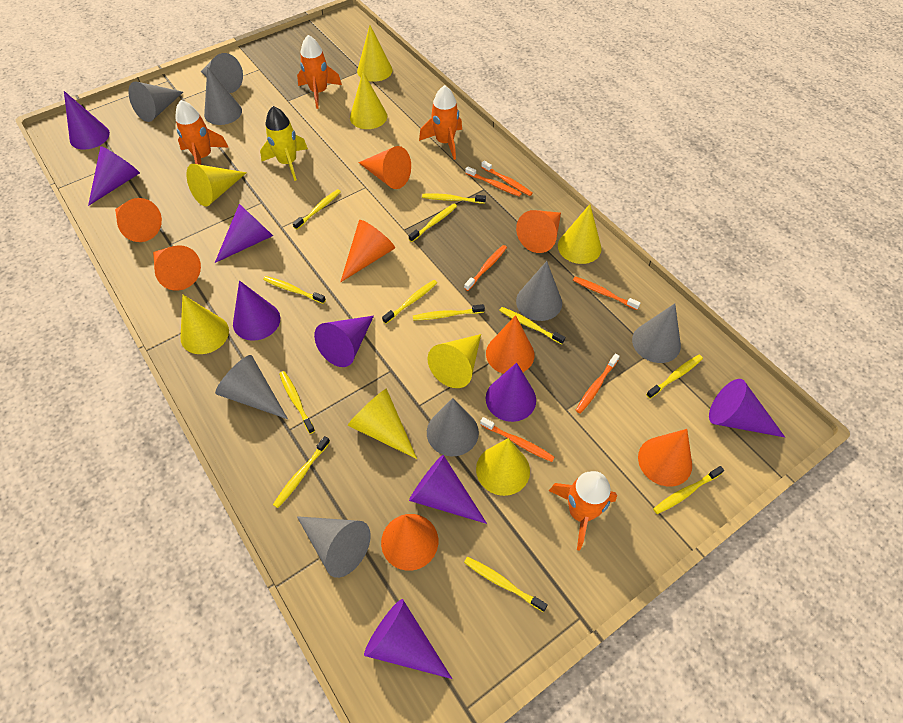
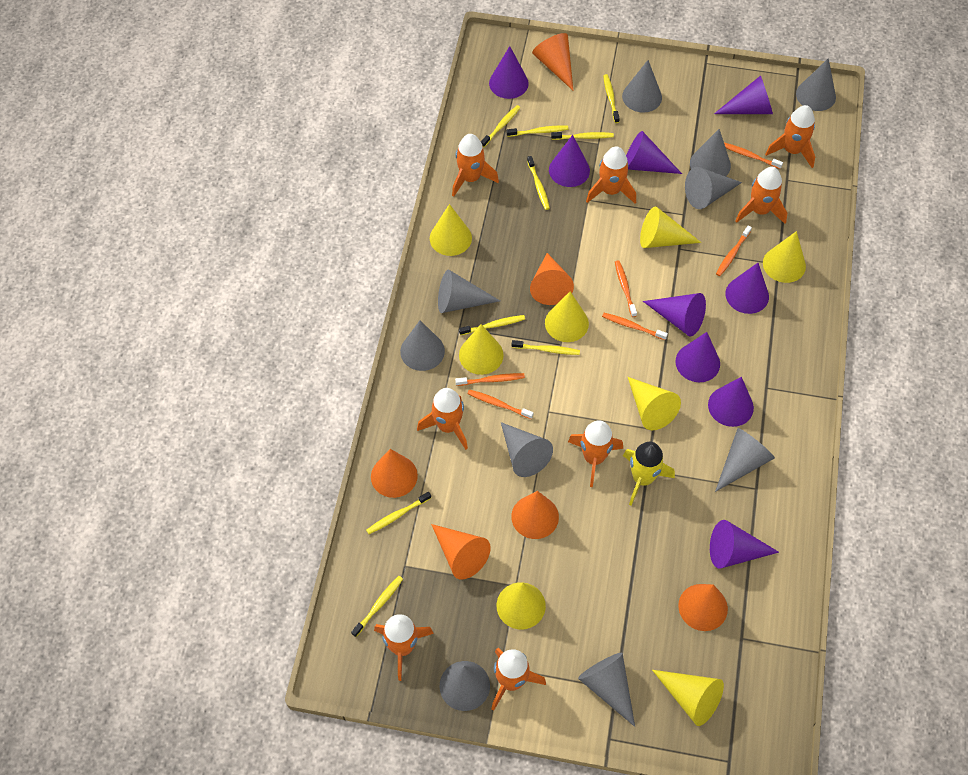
grey cone: 8 -> 10
orange cone: 8 -> 6
orange rocket: 4 -> 8
yellow toothbrush: 12 -> 9

